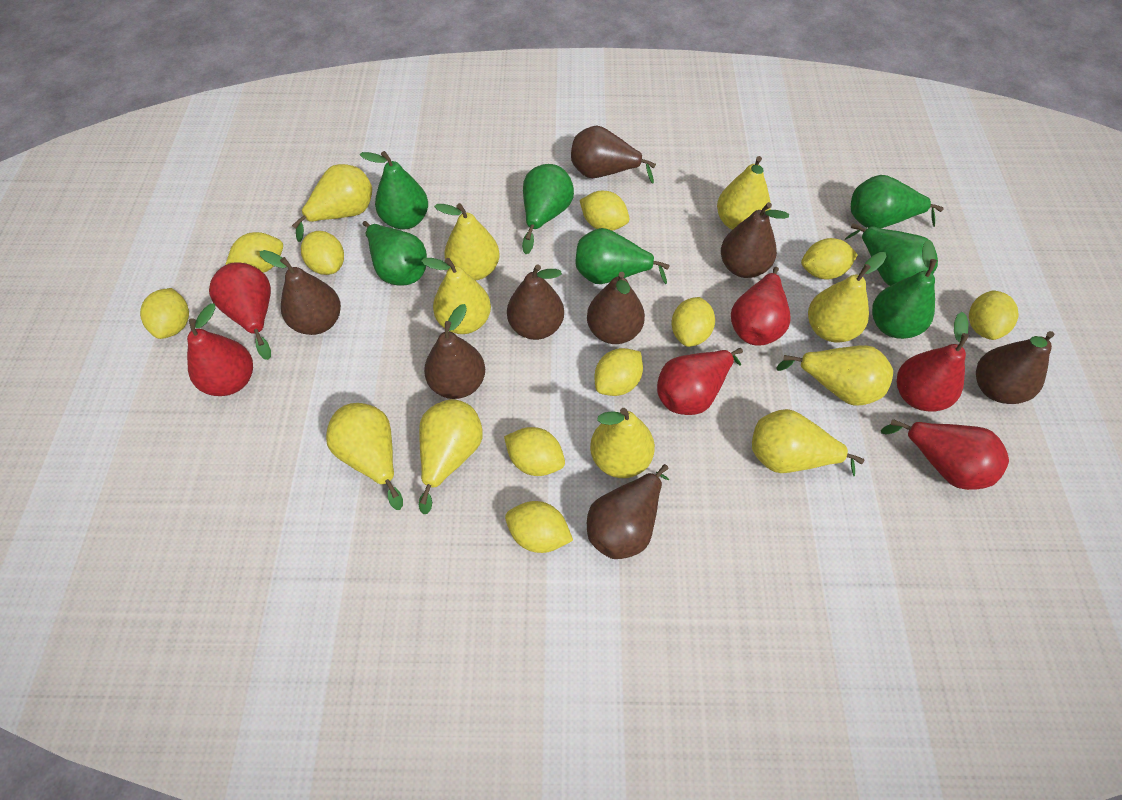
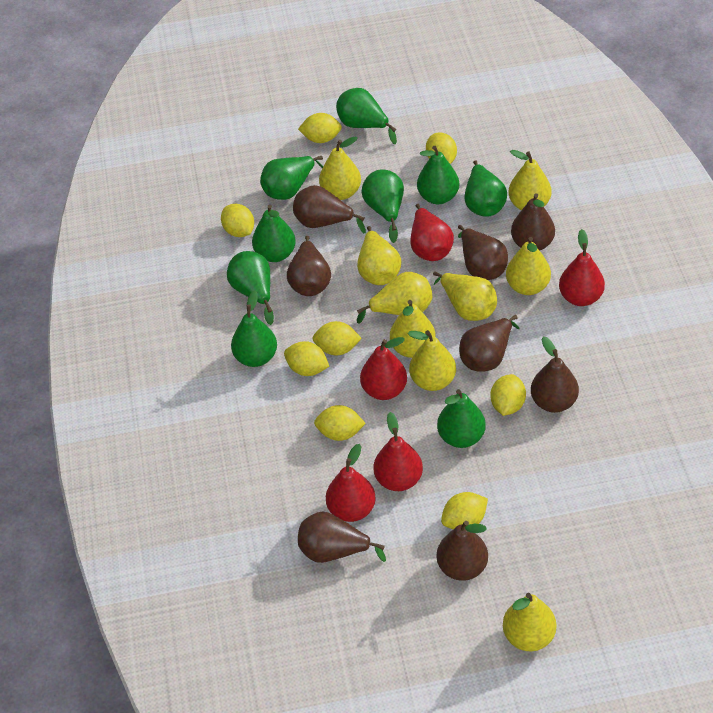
green pear: 7 -> 9
red pear: 6 -> 5
yellow lemon: 10 -> 8
yellow pear: 10 -> 9

